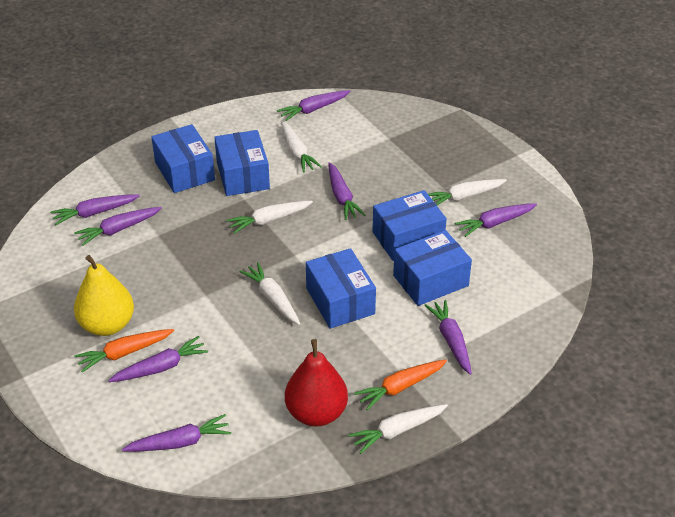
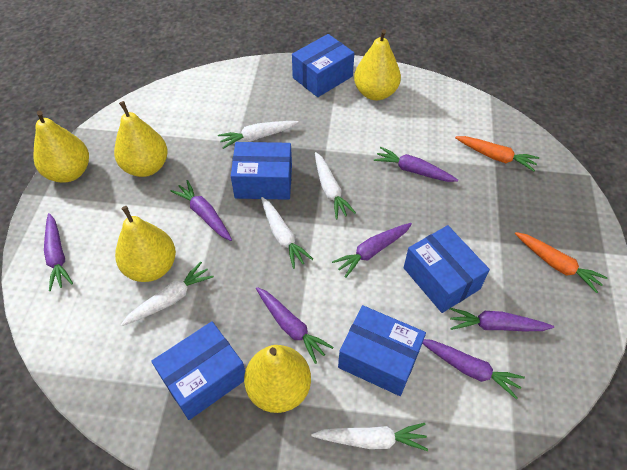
purple carrot: 8 -> 7
red pear: 1 -> 0
yellow pear: 1 -> 5

